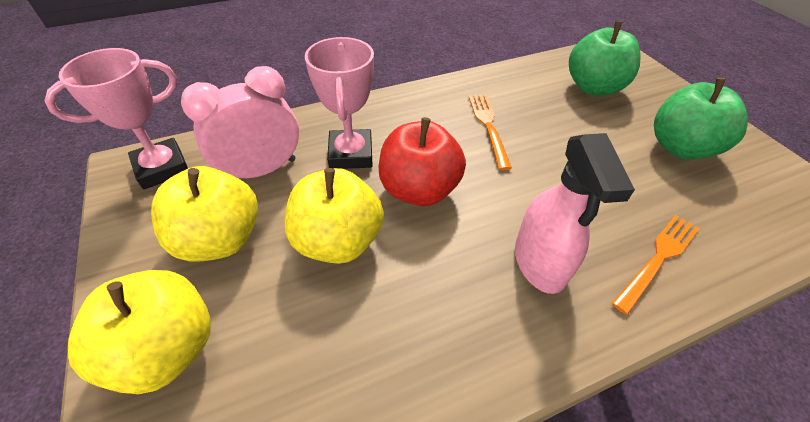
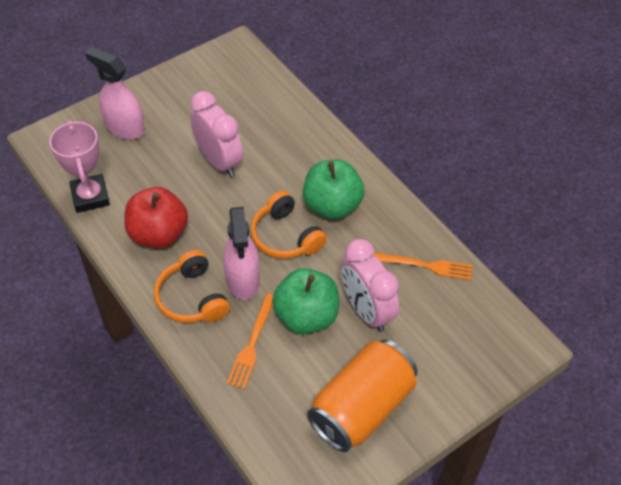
orange can: 0 -> 1
orange headphones: 0 -> 2
pink clock: 1 -> 2
pink spray bottle: 1 -> 2
pink trophy: 2 -> 1
yellow apple: 3 -> 0

